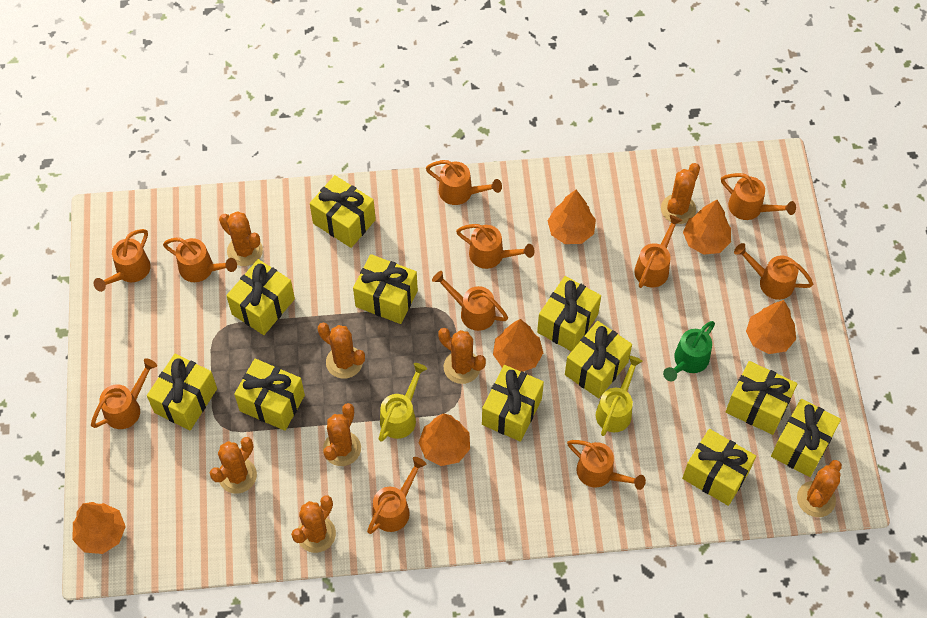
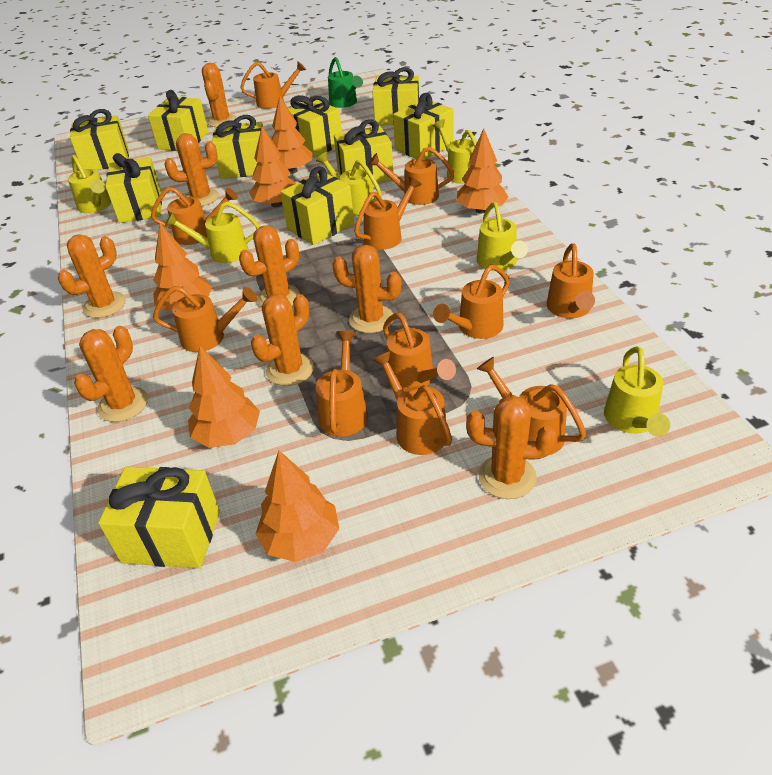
yellow gift: 11 -> 10
yellow watering can: 2 -> 6

